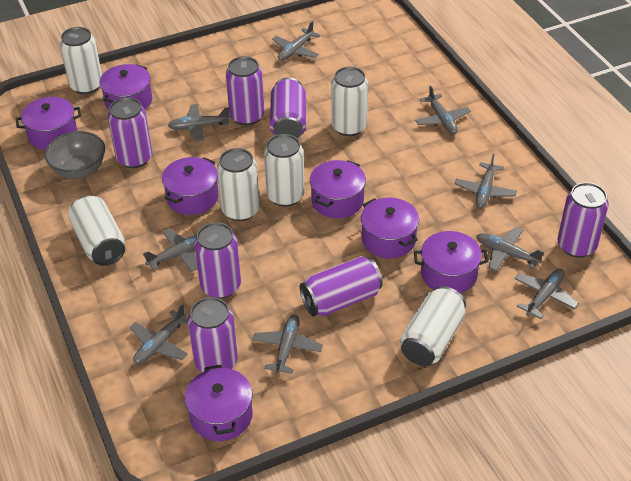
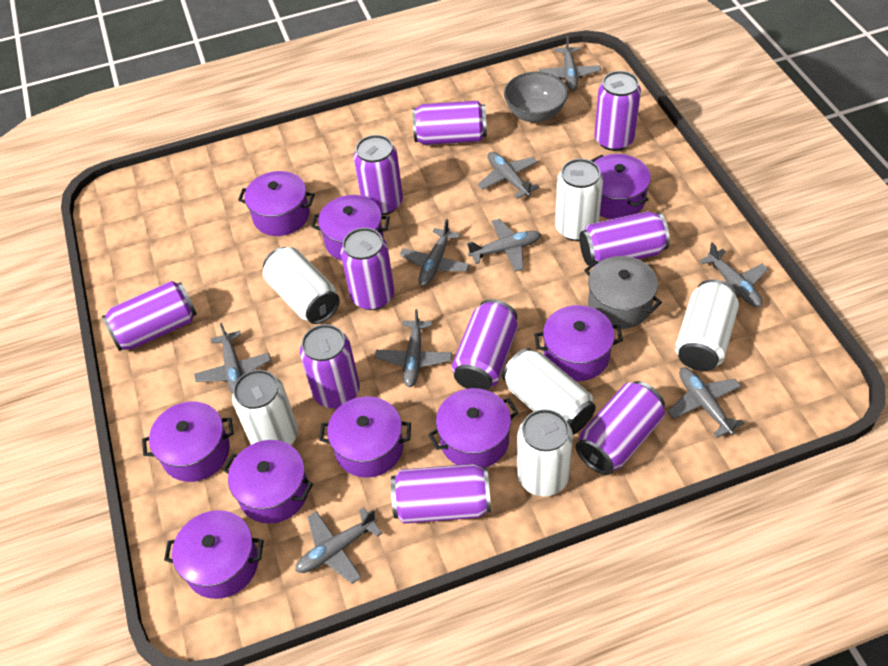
grey pot: 0 -> 1
purple can: 7 -> 10
purple pot: 7 -> 9

